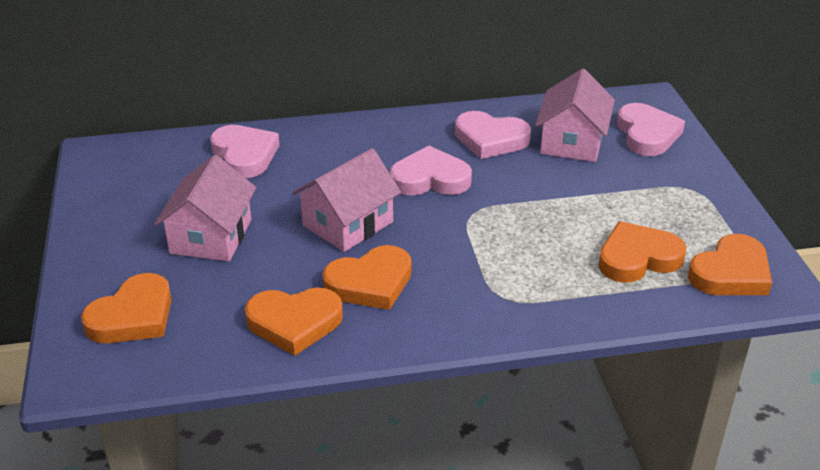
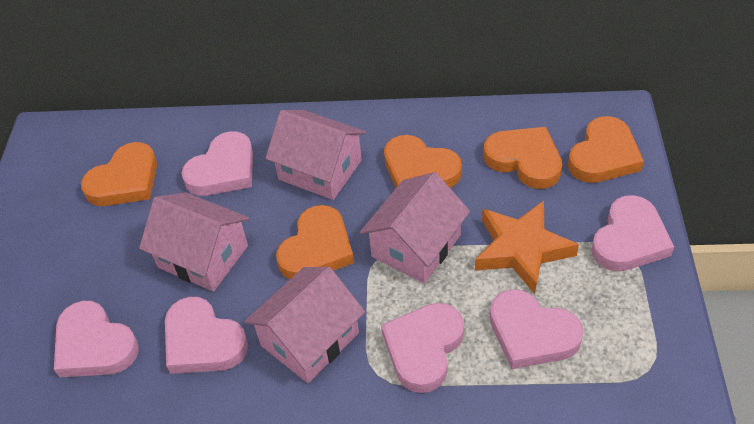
orange star: 0 -> 1
pink heart: 4 -> 6
pink house: 3 -> 4

